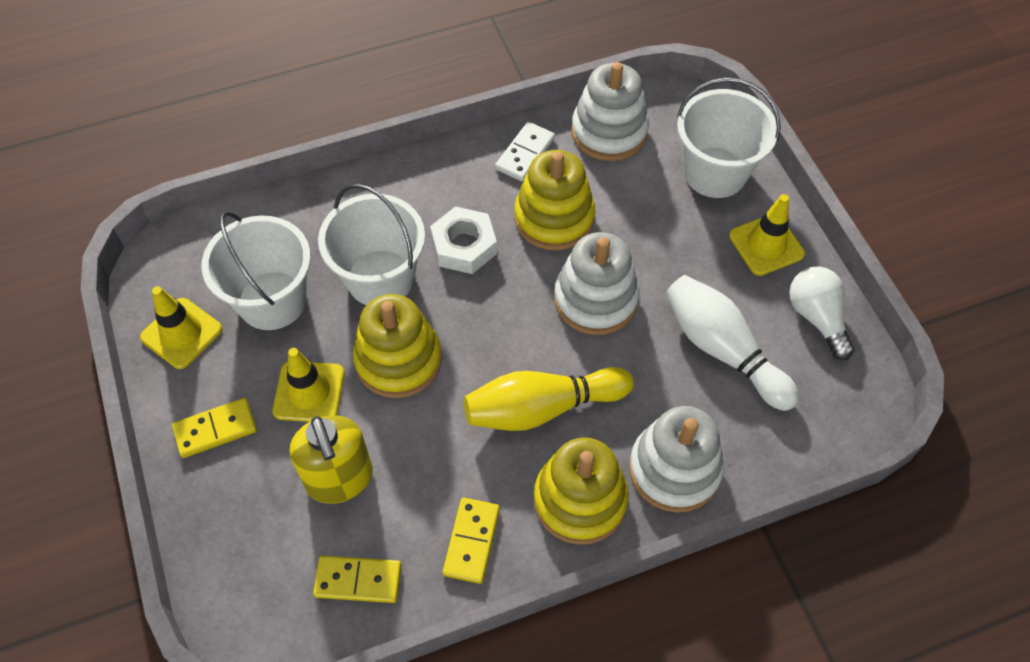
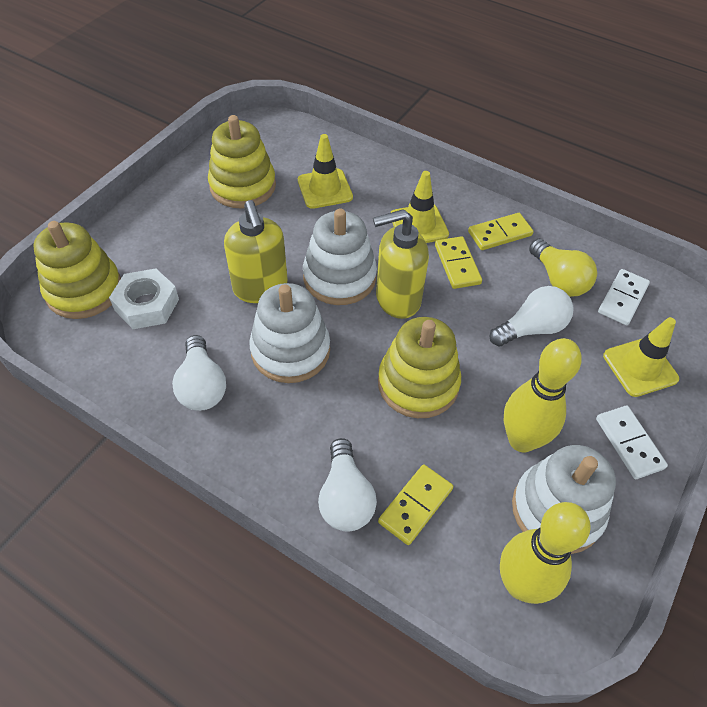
white bowling pin: 1 -> 0
white bucket: 3 -> 0
white domino: 1 -> 2
white light bulb: 1 -> 3
yellow bowling pin: 1 -> 2
yellow light bulb: 0 -> 1
yellow soap dispenser: 1 -> 2

